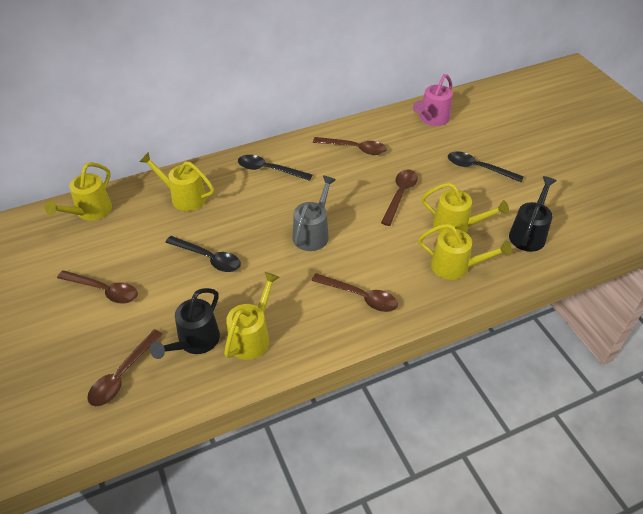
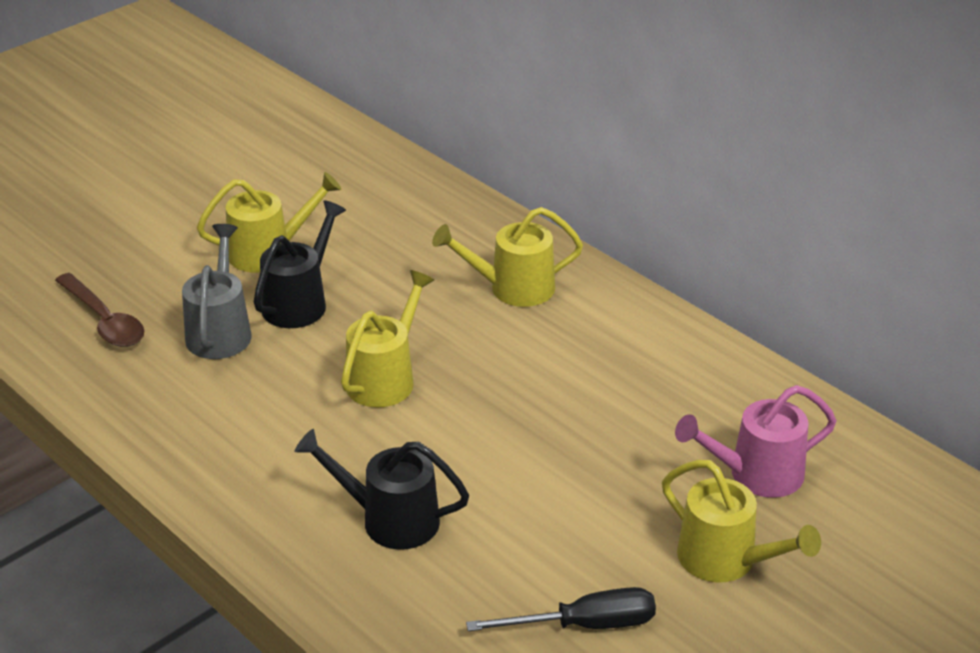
black screwdriver: 0 -> 1
black spoon: 3 -> 0
brown spoon: 5 -> 1
yellow watering can: 5 -> 4

